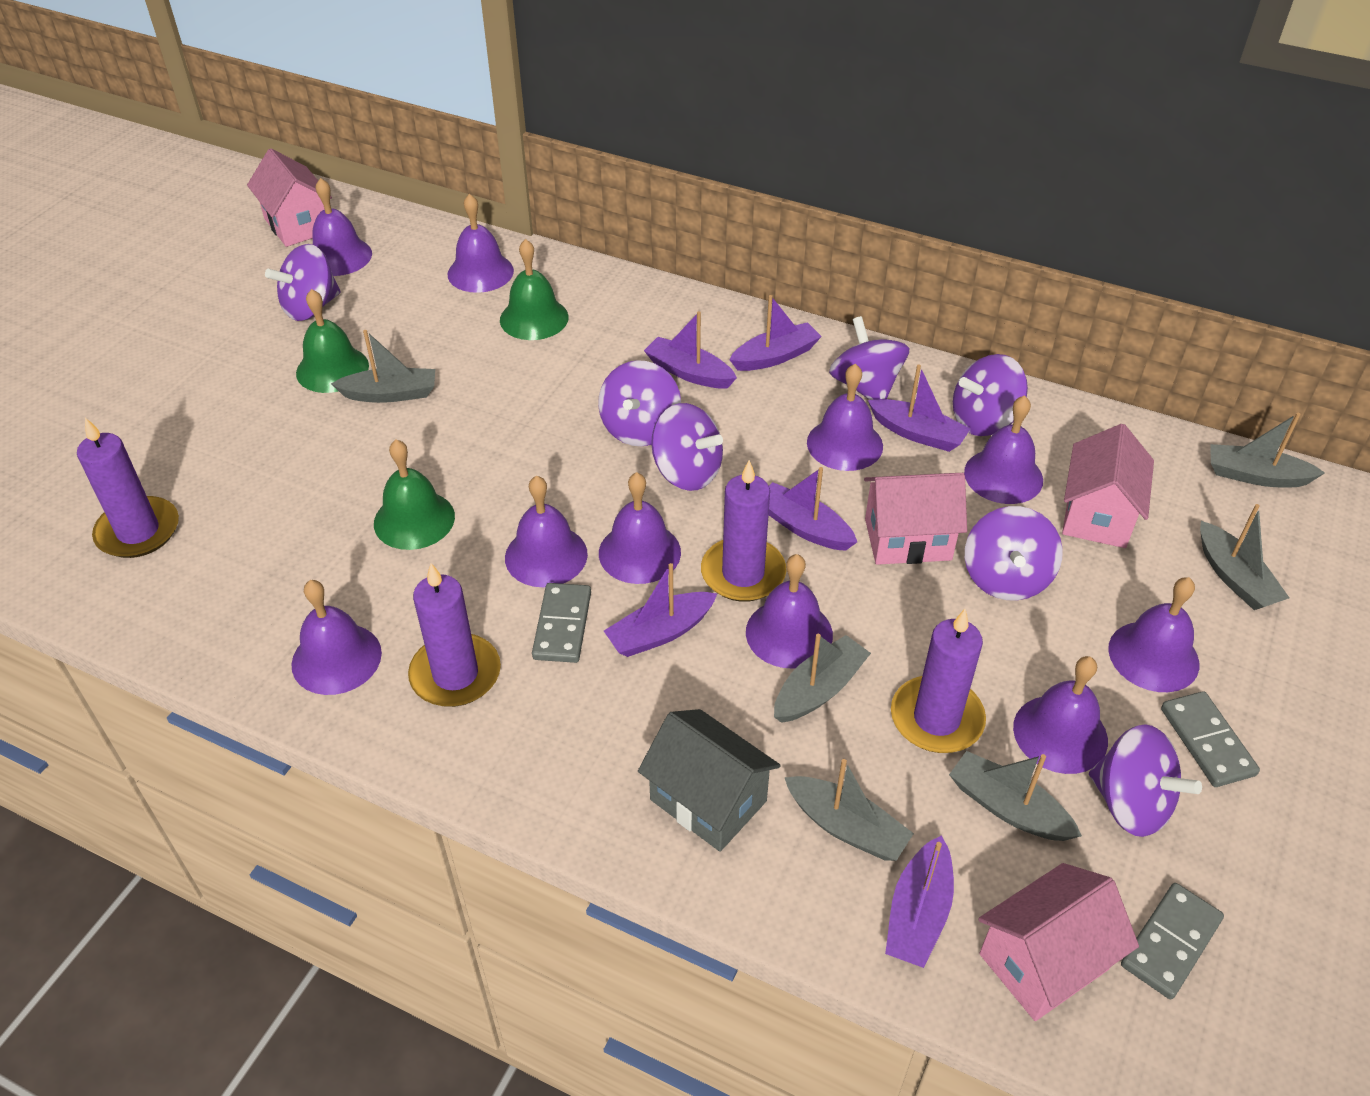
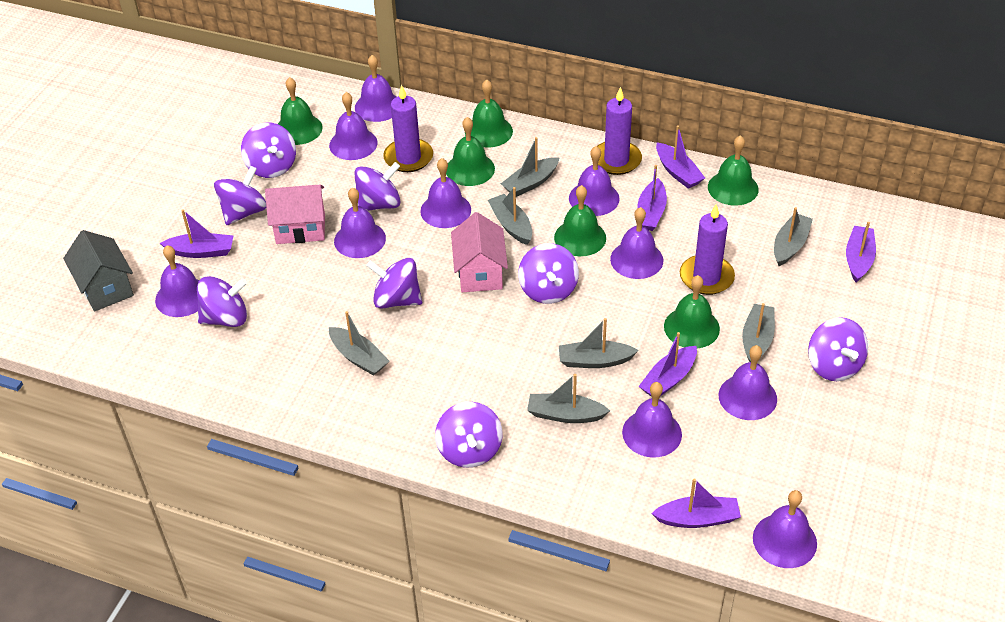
green bell: 3 -> 6
grey boat: 6 -> 7
grey domino: 3 -> 0
pink house: 4 -> 2
purple candle: 4 -> 3
purple spinning top: 7 -> 8

